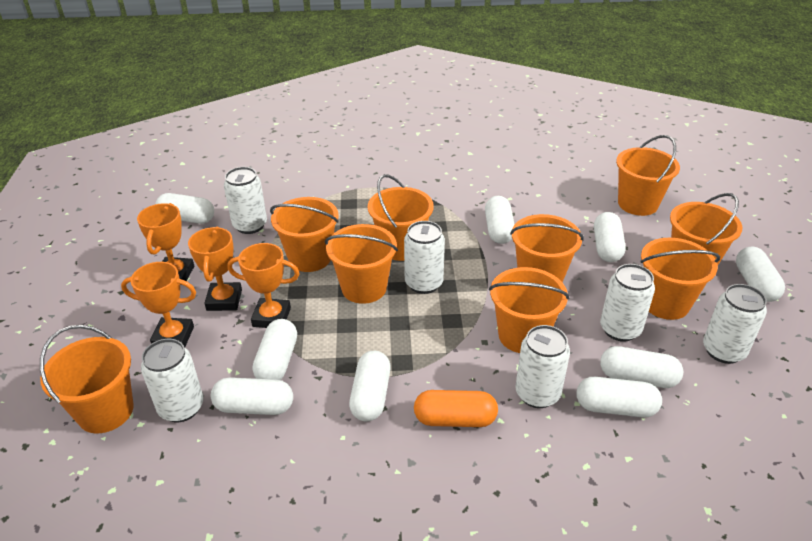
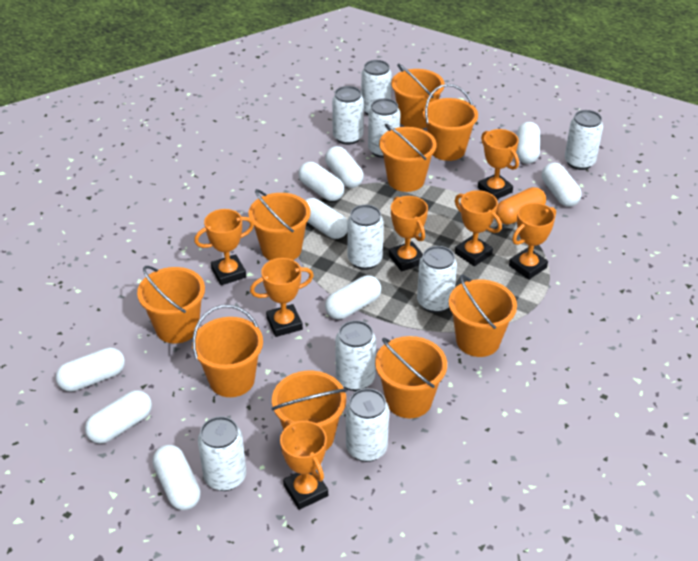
orange trophy: 4 -> 7
white can: 6 -> 9

